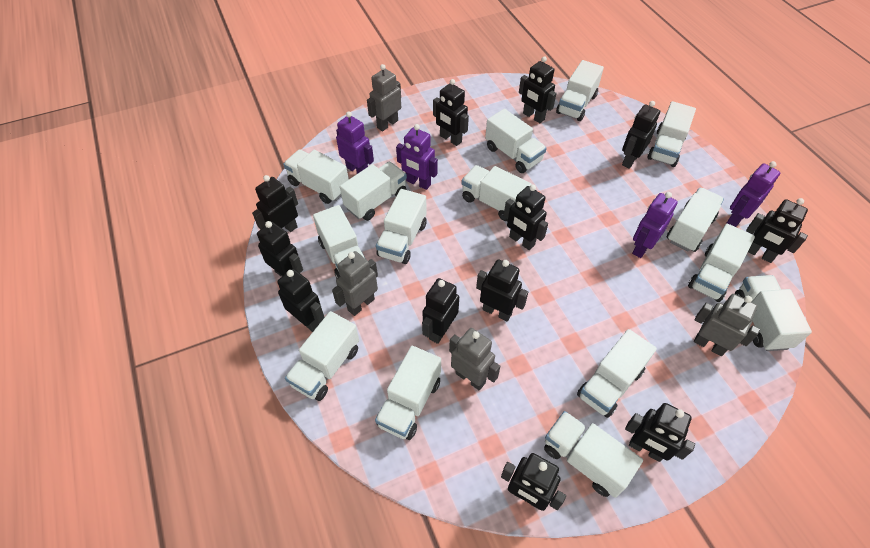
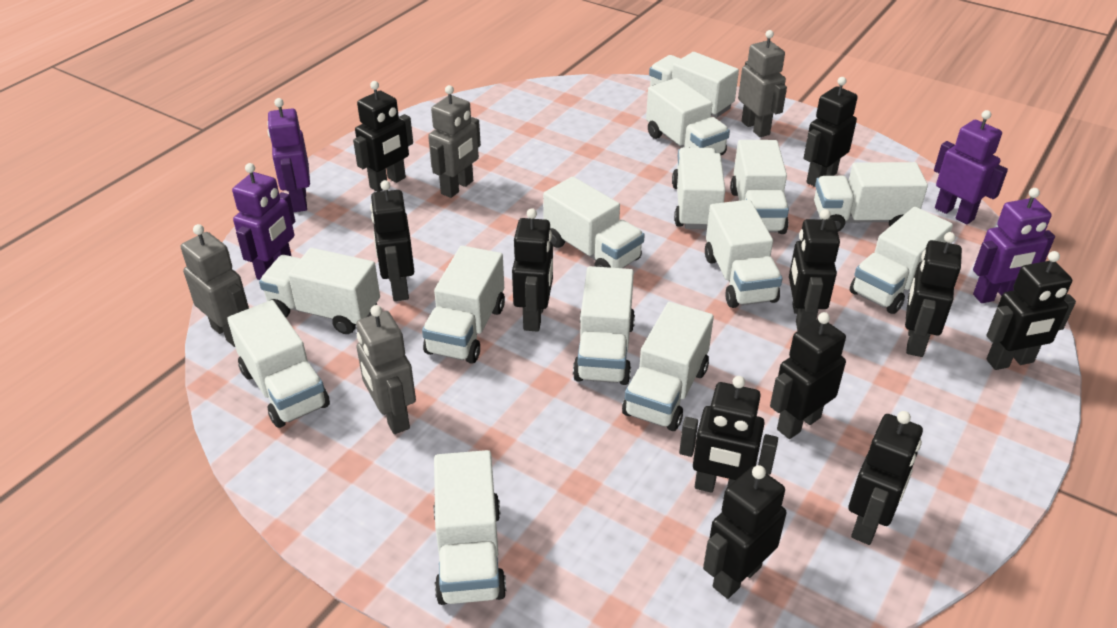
black robot: 12 -> 11
white truck: 15 -> 14

